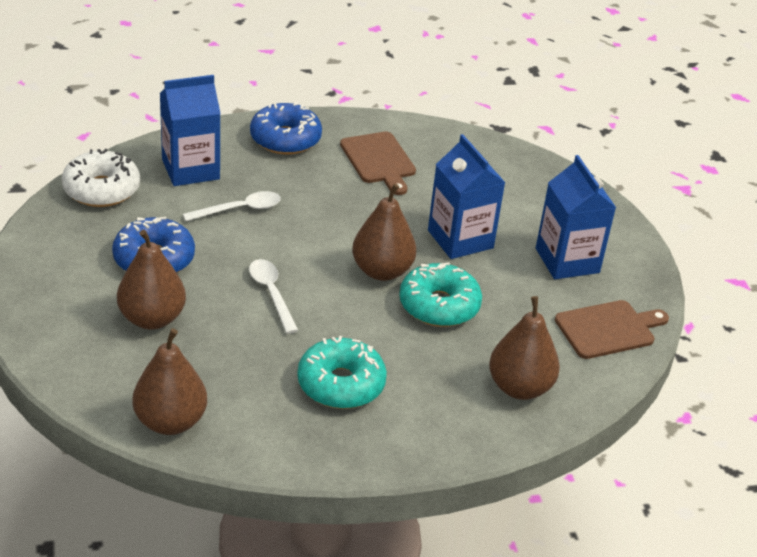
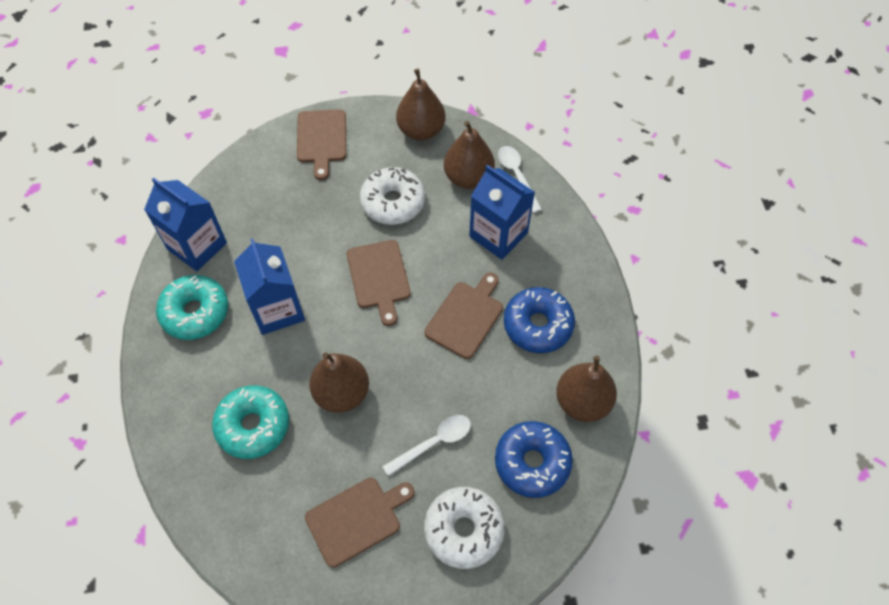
brown cutting board: 2 -> 4
white donut: 1 -> 2

